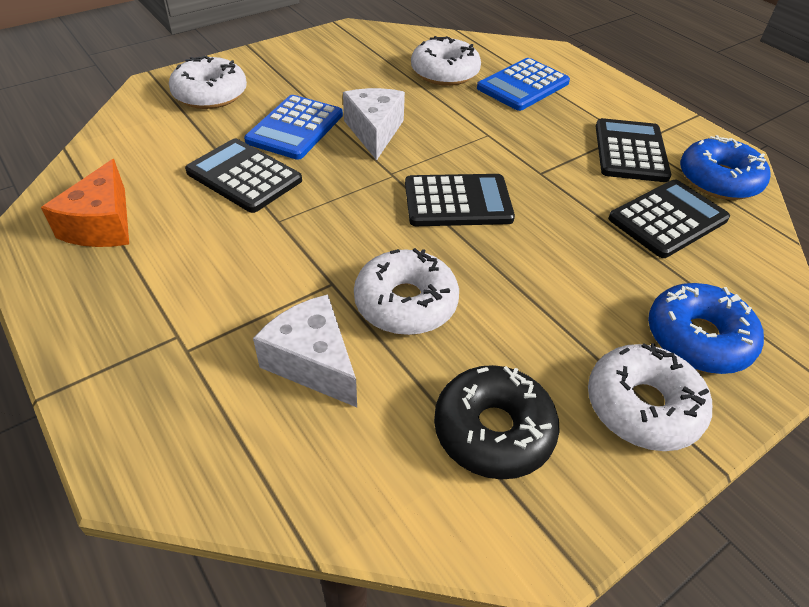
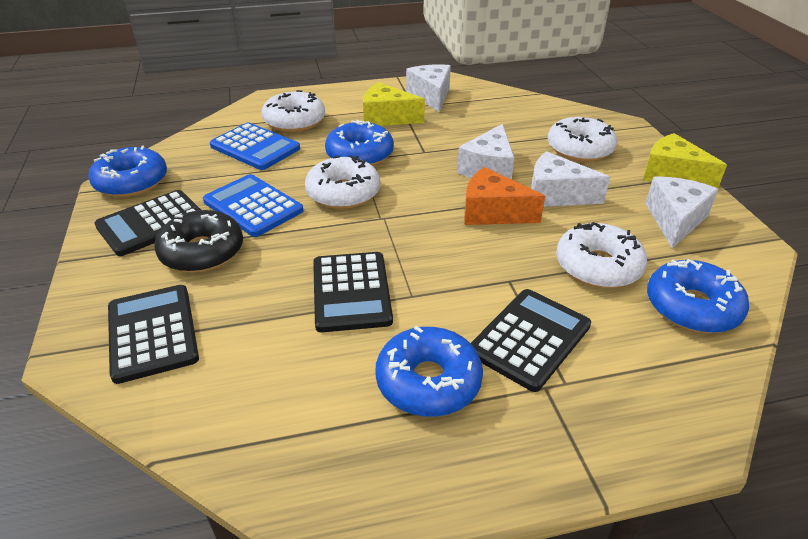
blue donut: 2 -> 4
white cheese: 2 -> 4
yellow cheese: 0 -> 2

